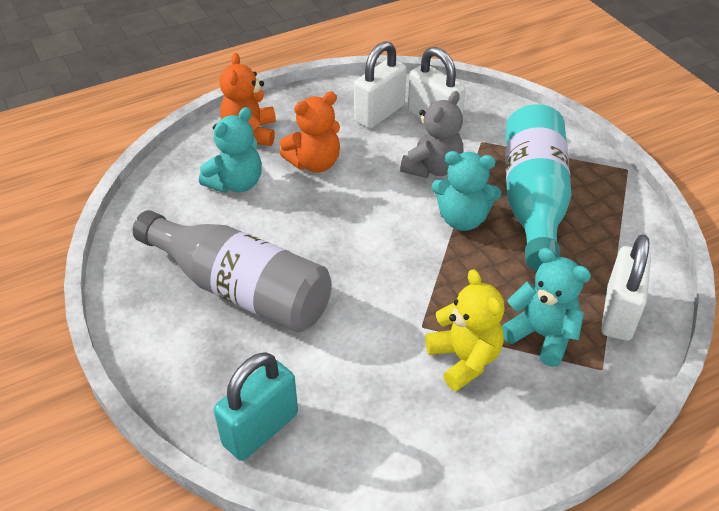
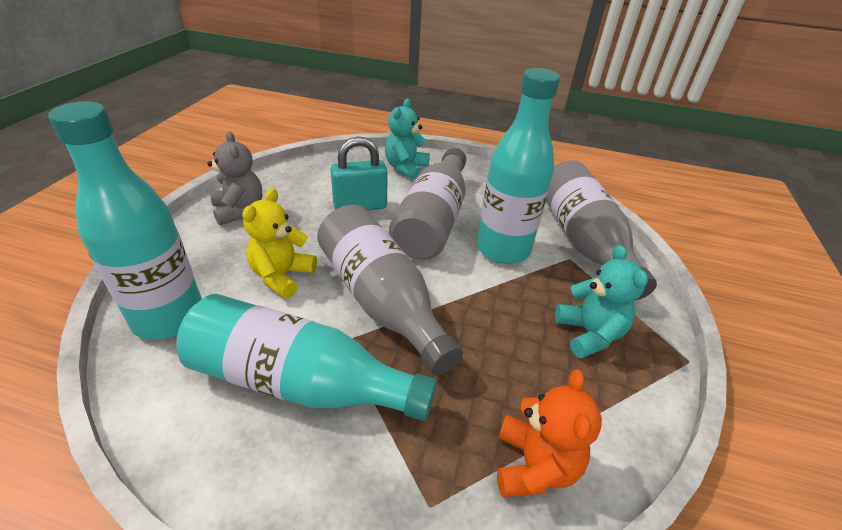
grey bottle: 1 -> 3
orange teddy bear: 2 -> 1
turquoise bottle: 1 -> 3
turquoise teddy bear: 3 -> 2
white padlock: 3 -> 0

